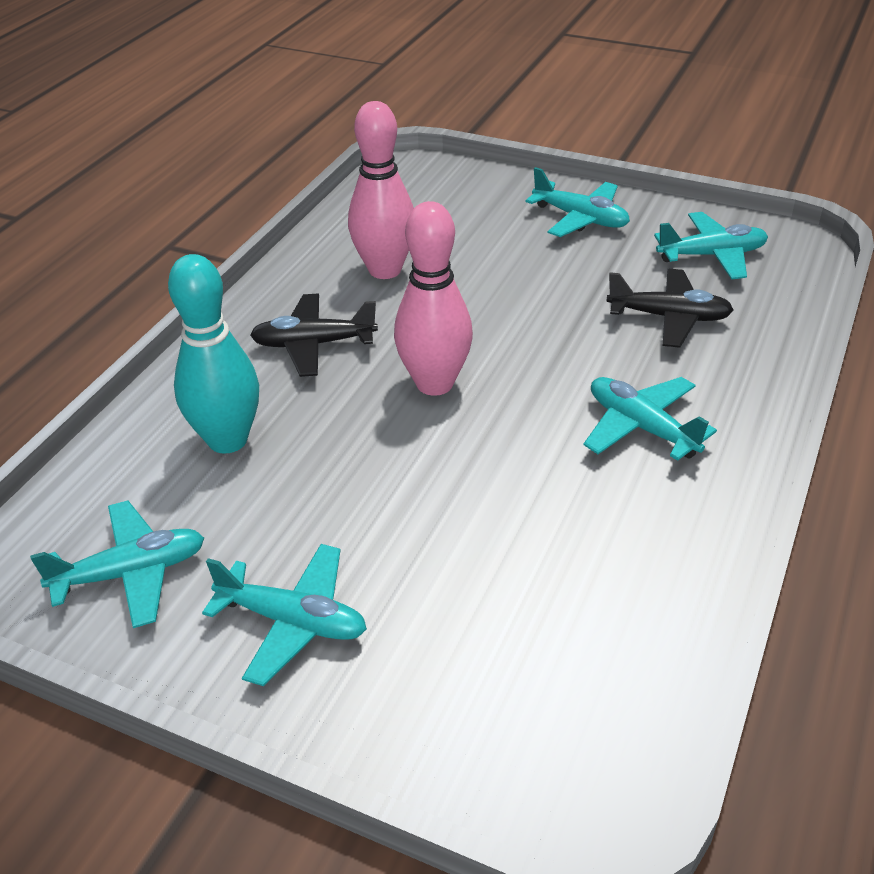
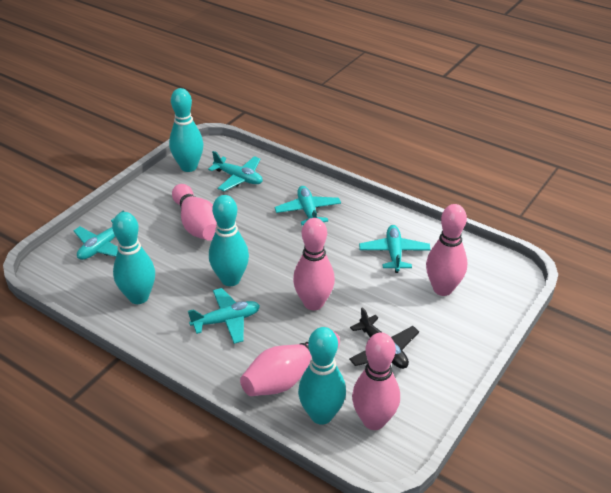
black plane: 2 -> 1
pink bowling pin: 2 -> 5
turquoise bowling pin: 1 -> 4

